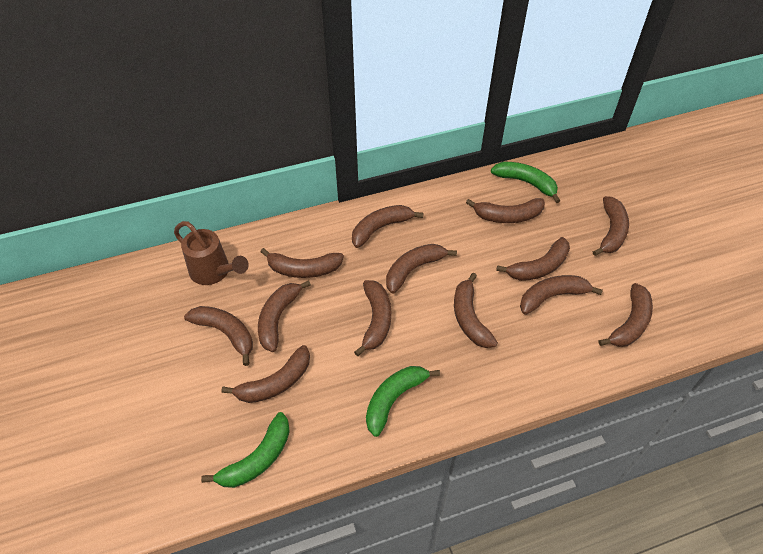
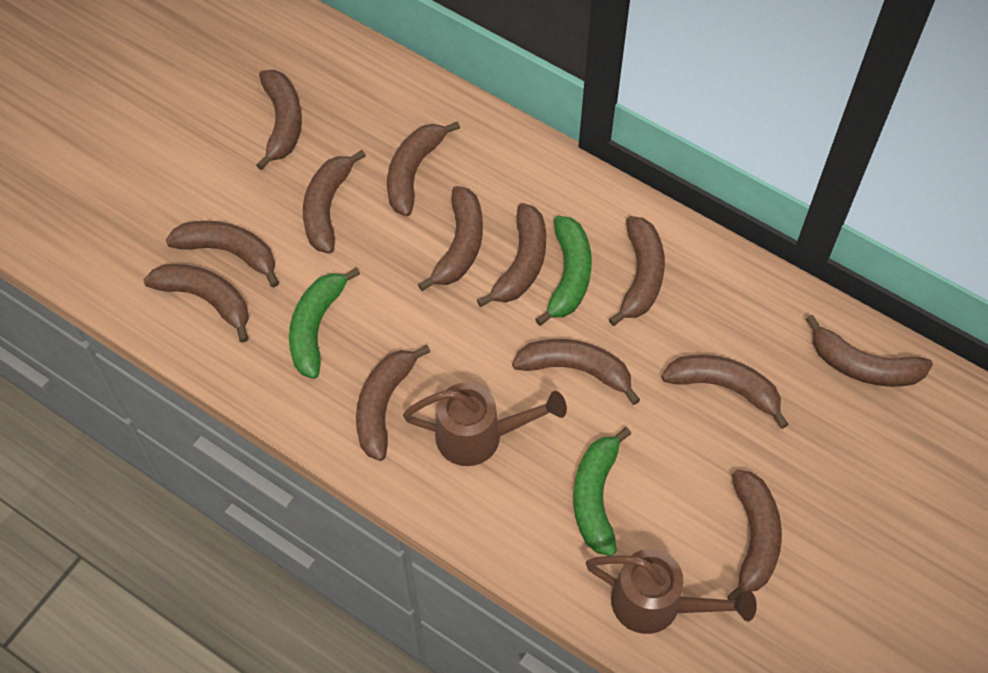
brown watering can: 1 -> 2

